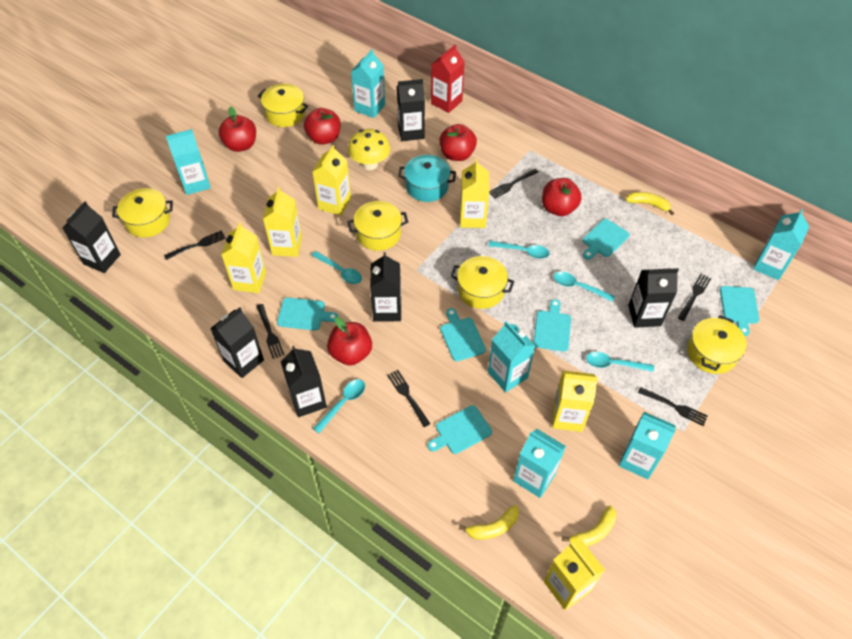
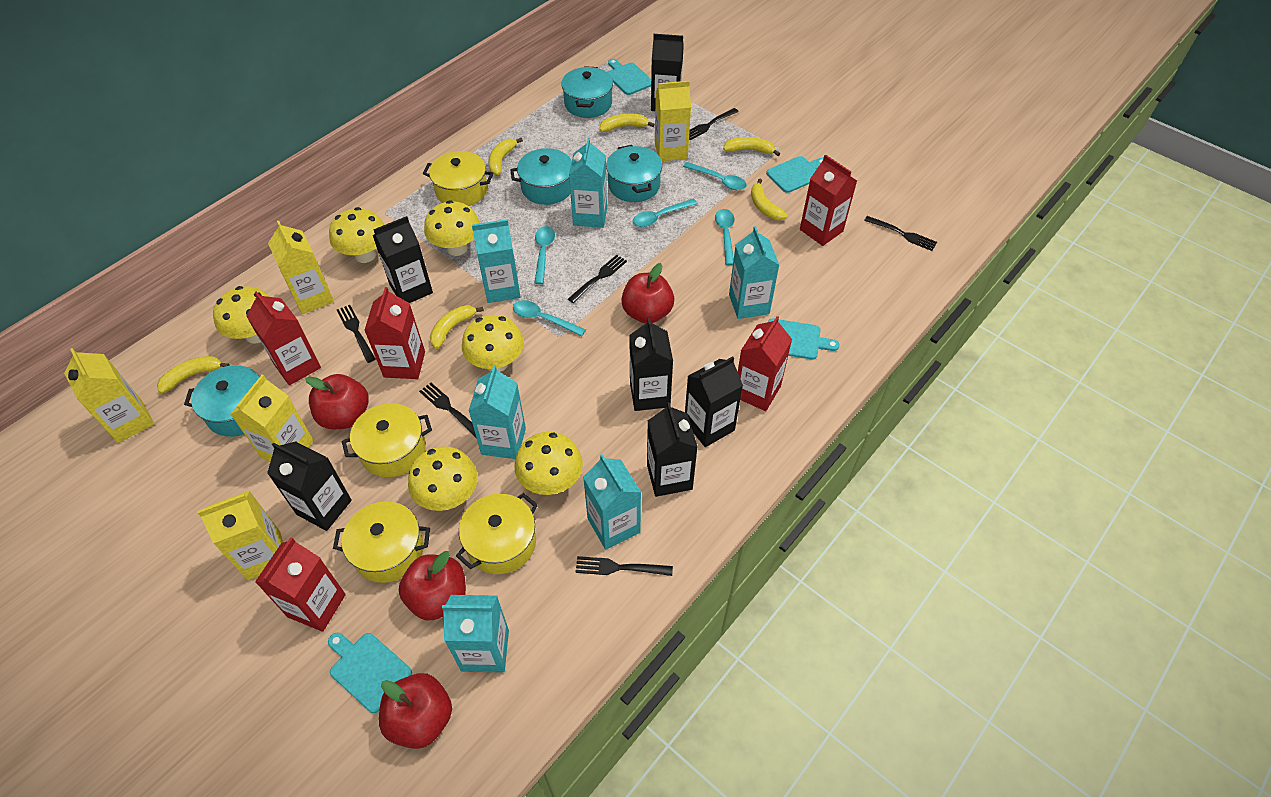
red apple: 5 -> 4
red carton: 1 -> 5
turquoise cutting board: 6 -> 4
turquoise pot: 1 -> 4
yellow banana: 3 -> 6
yellow carton: 6 -> 5
yellow mushroom: 1 -> 6
yellow pot: 5 -> 4

